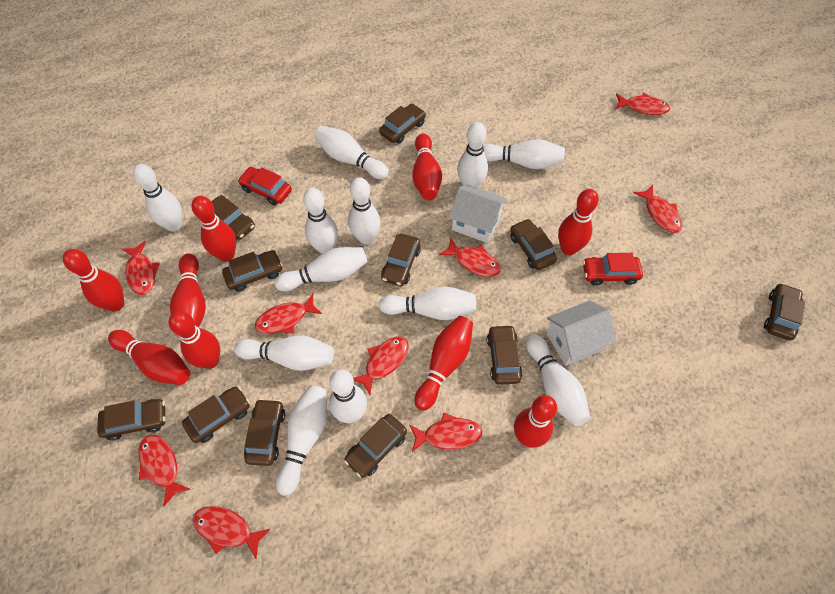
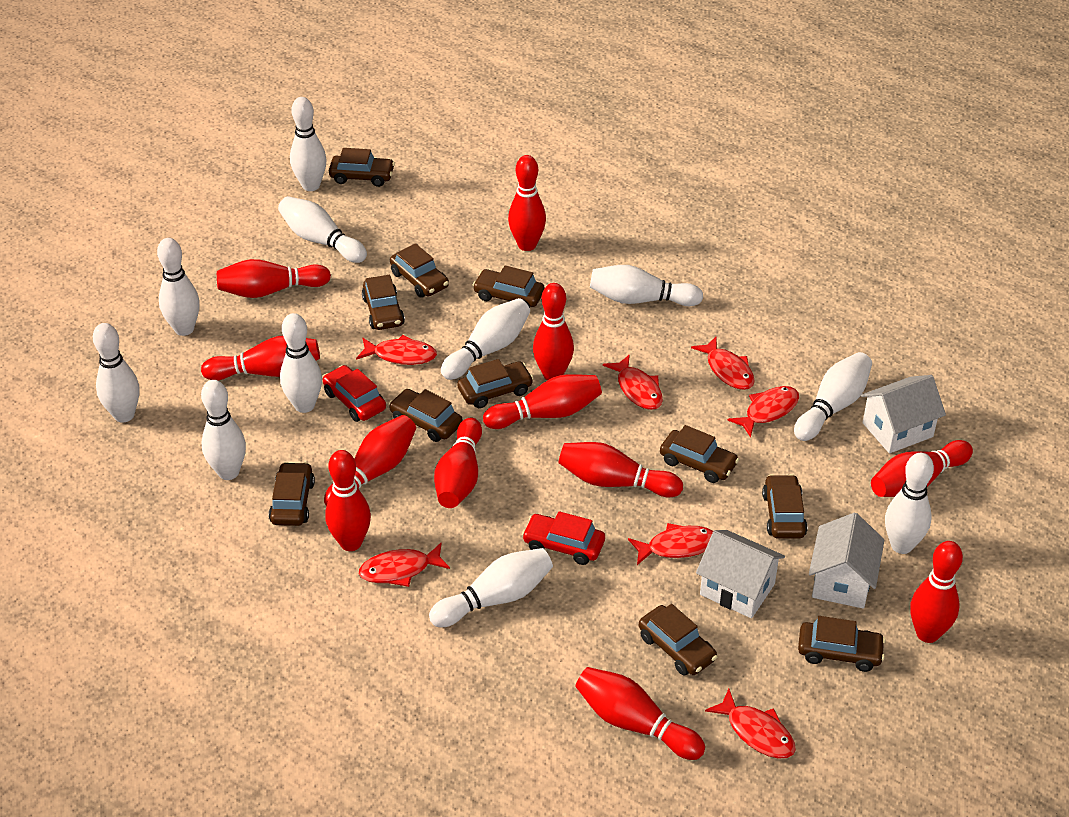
red bowling pin: 9 -> 12
red fish: 9 -> 7
white bowling pin: 12 -> 11
white house: 2 -> 3

